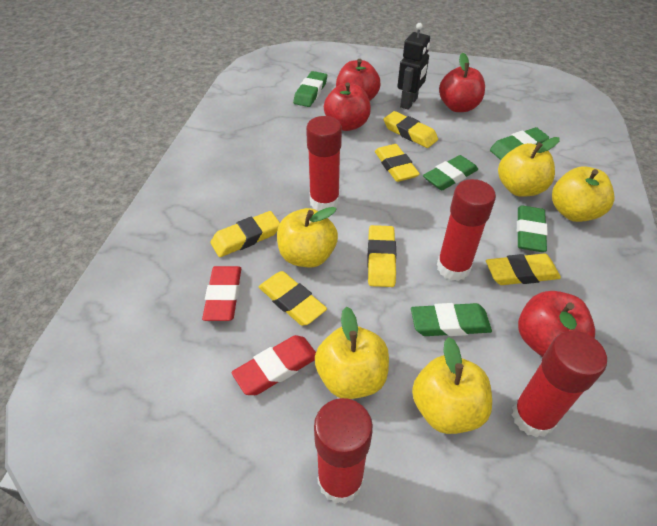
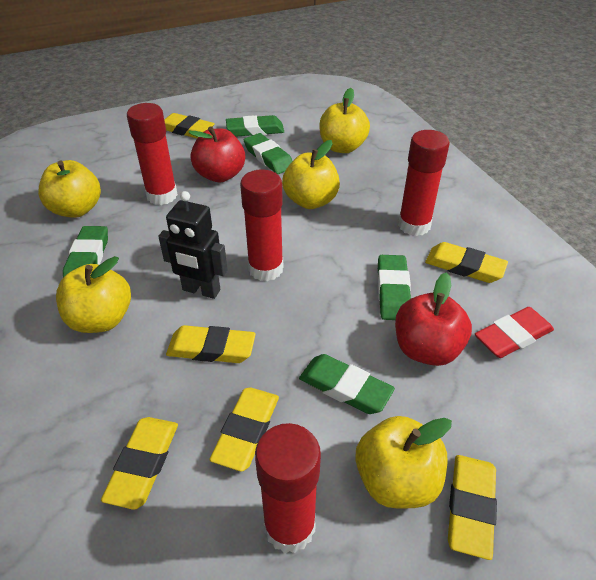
red apple: 4 -> 2
red eraser: 2 -> 1

